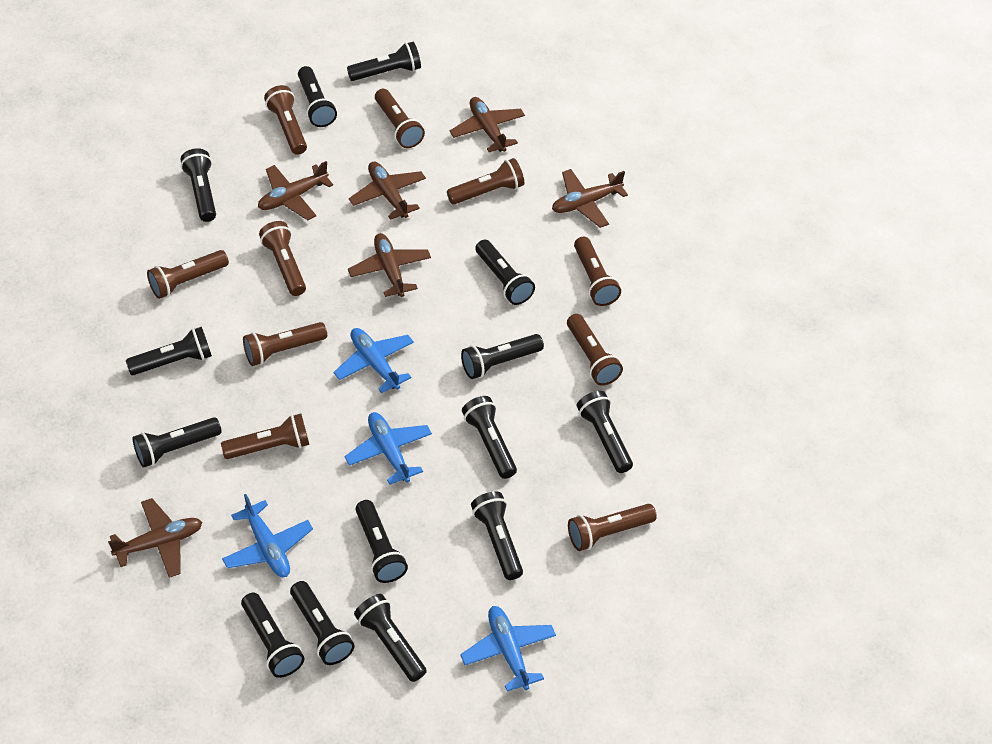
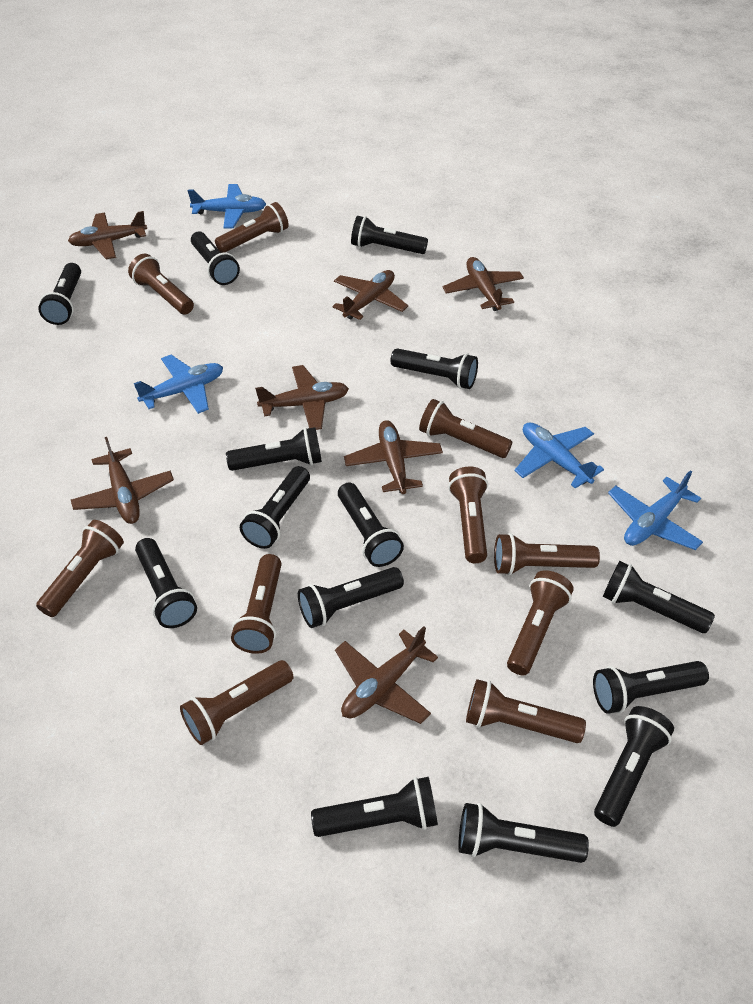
brown plane: 6 -> 7

